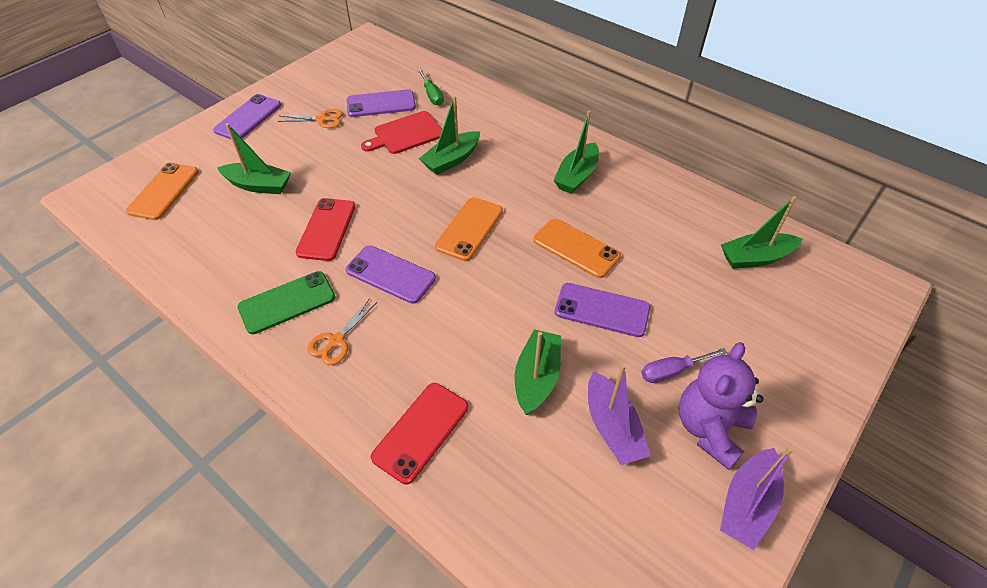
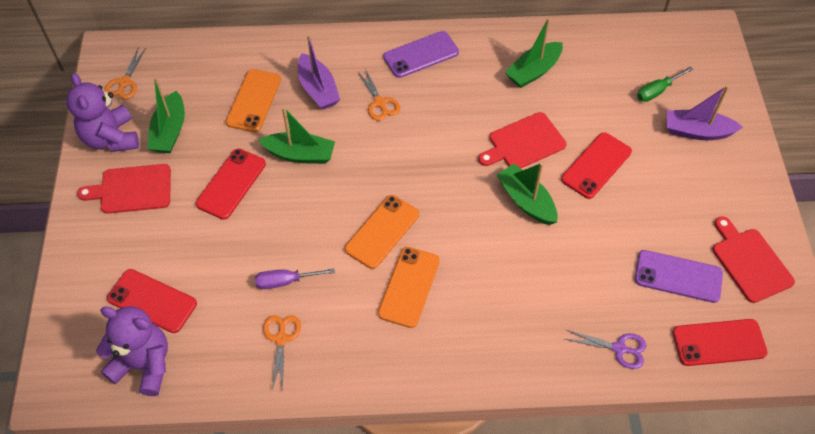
green boat: 5 -> 4
green phone: 1 -> 0
orange scissors: 2 -> 3
purple phone: 4 -> 2
purple scissors: 0 -> 1
purple teddy bear: 1 -> 2
red cutting board: 1 -> 3
red phone: 2 -> 4

